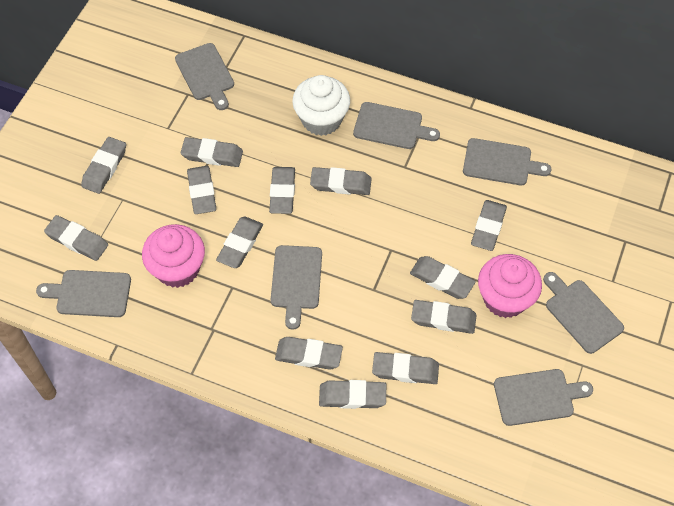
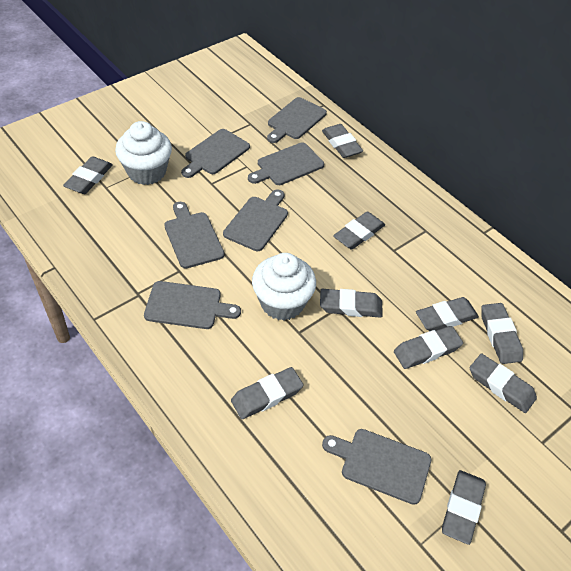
grey eraser: 13 -> 10
pink cupcake: 2 -> 0
white cupcake: 1 -> 2

